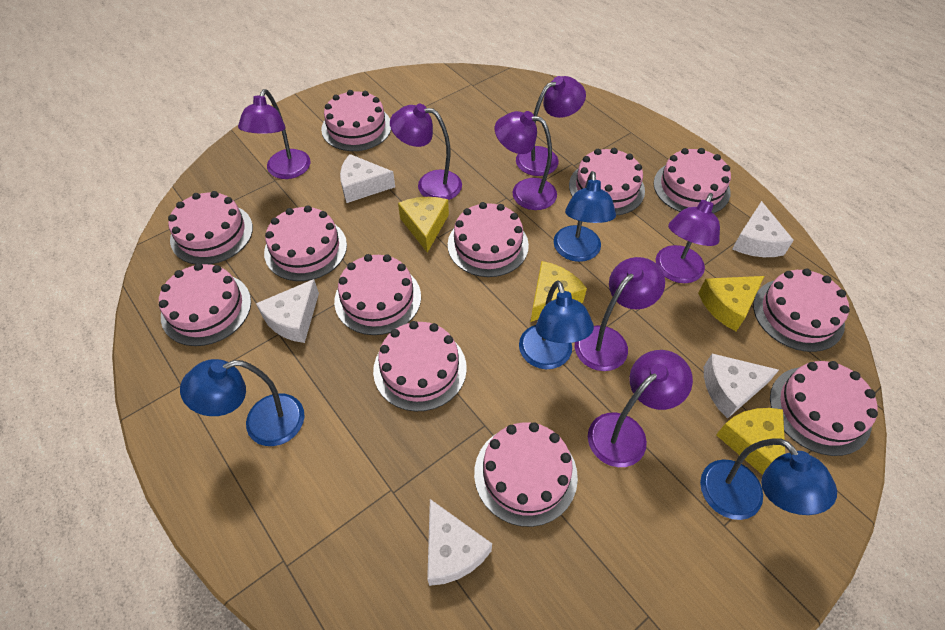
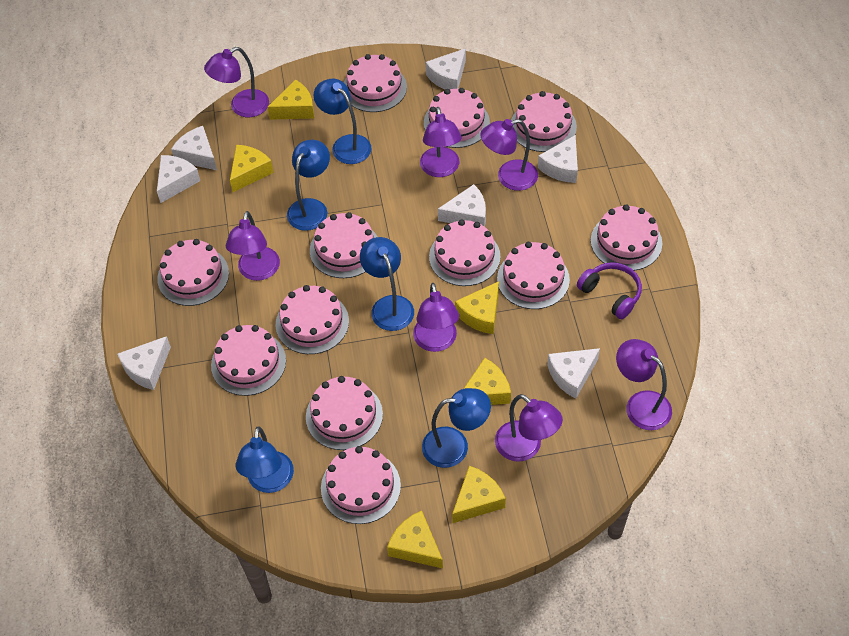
blue lamp: 4 -> 5
purple headphones: 0 -> 1
white cheese: 5 -> 7
yellow cheese: 4 -> 6

